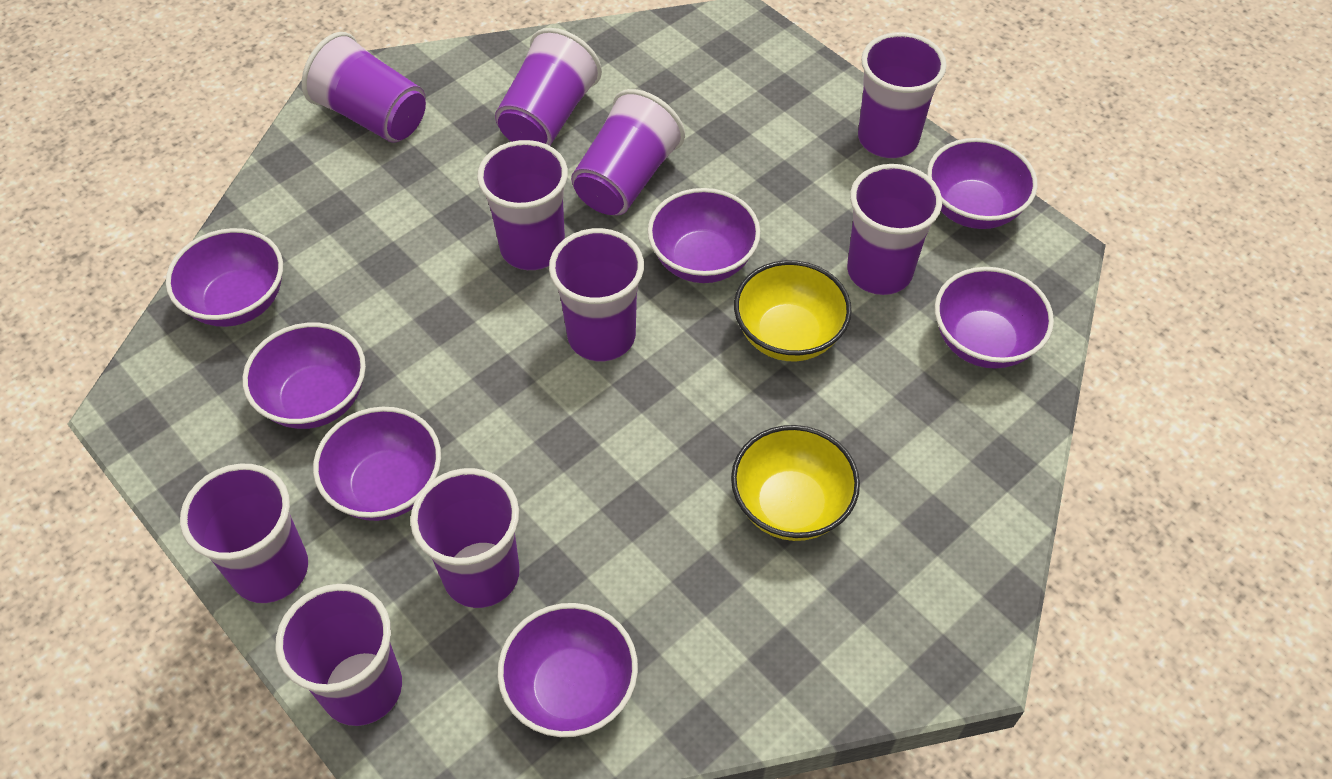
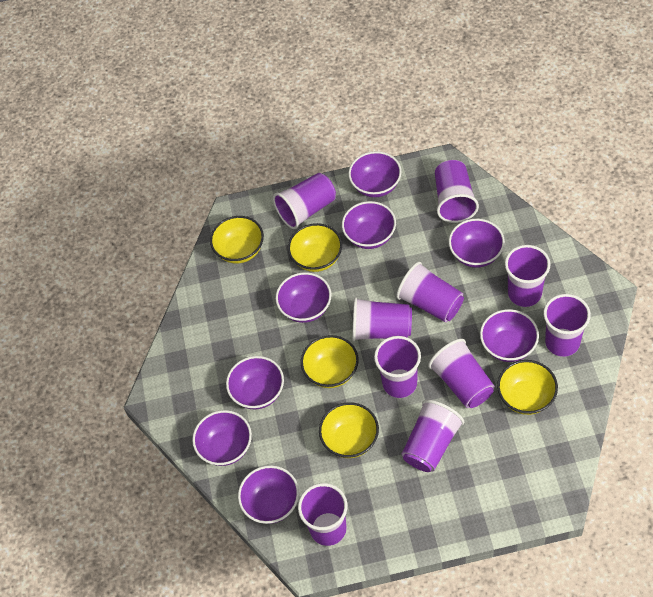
purple bowl: 7 -> 8
yellow bowl: 2 -> 5

